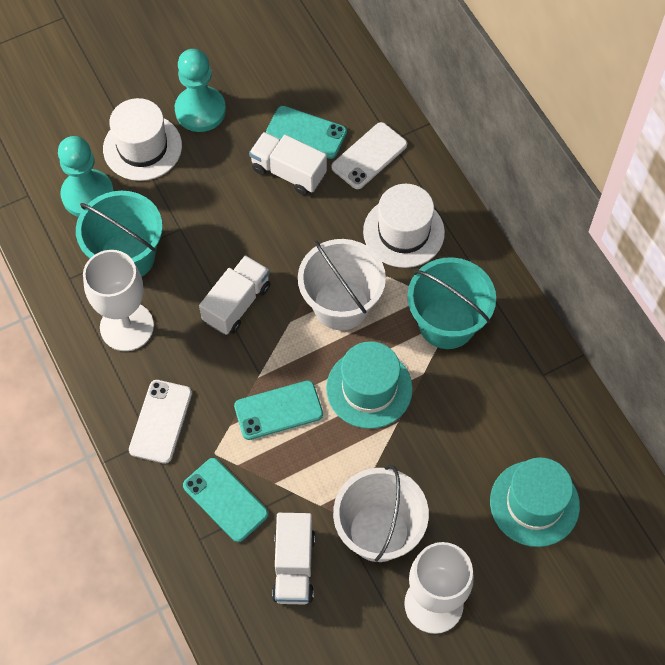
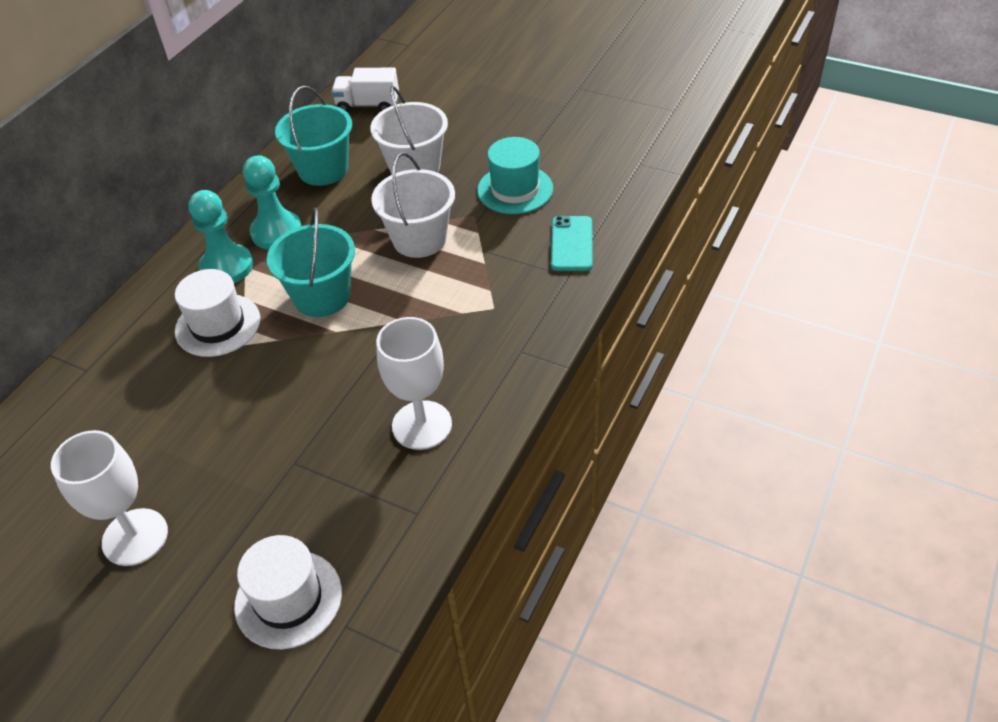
turquoise hat: 2 -> 1
turquoise phone: 3 -> 1
white phone: 2 -> 0
white truck: 3 -> 1

